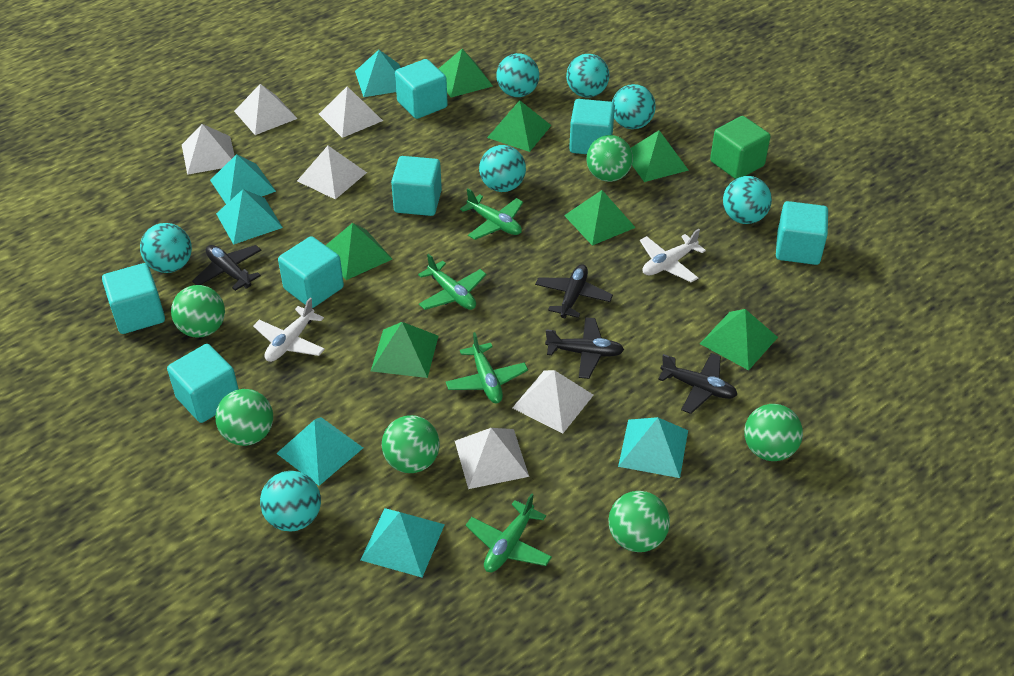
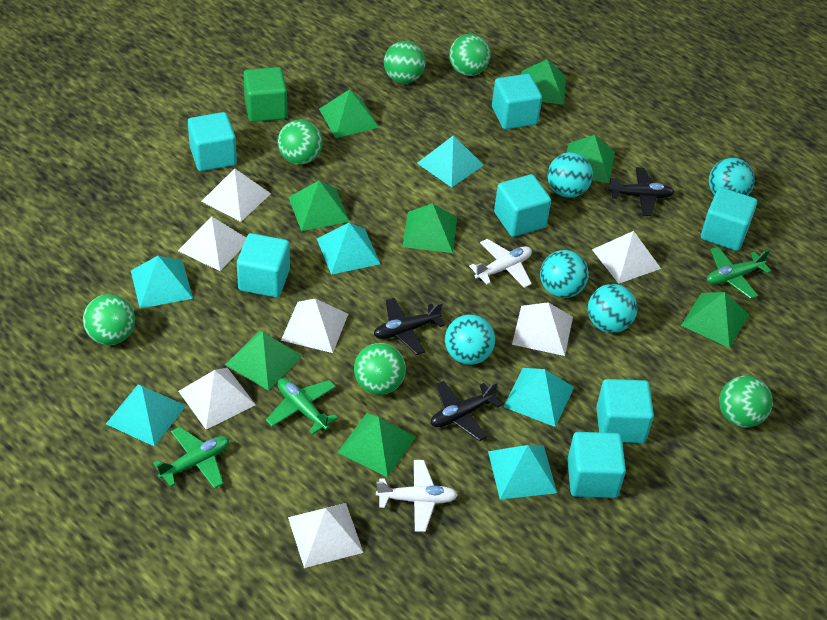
black plane: 4 -> 3
green plane: 4 -> 3
green pyramid: 7 -> 8
turquoise ball: 7 -> 5
white pyramid: 6 -> 7

